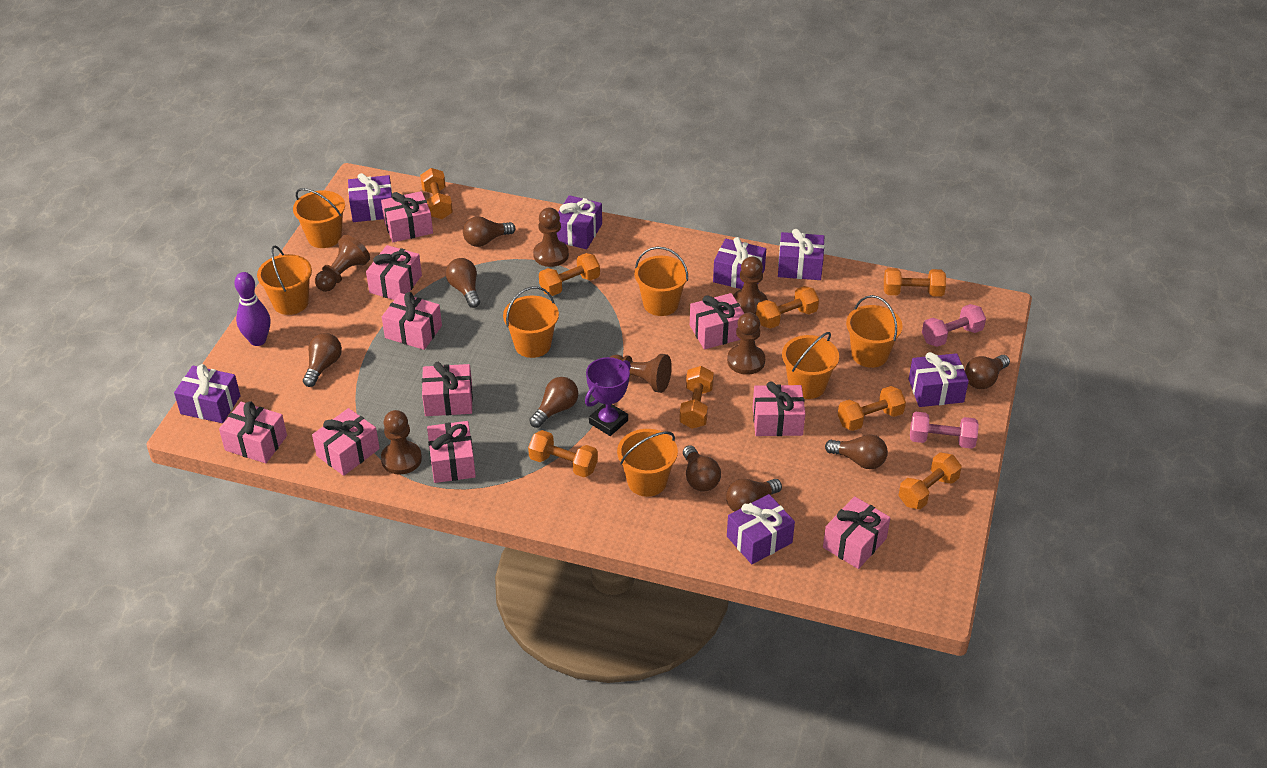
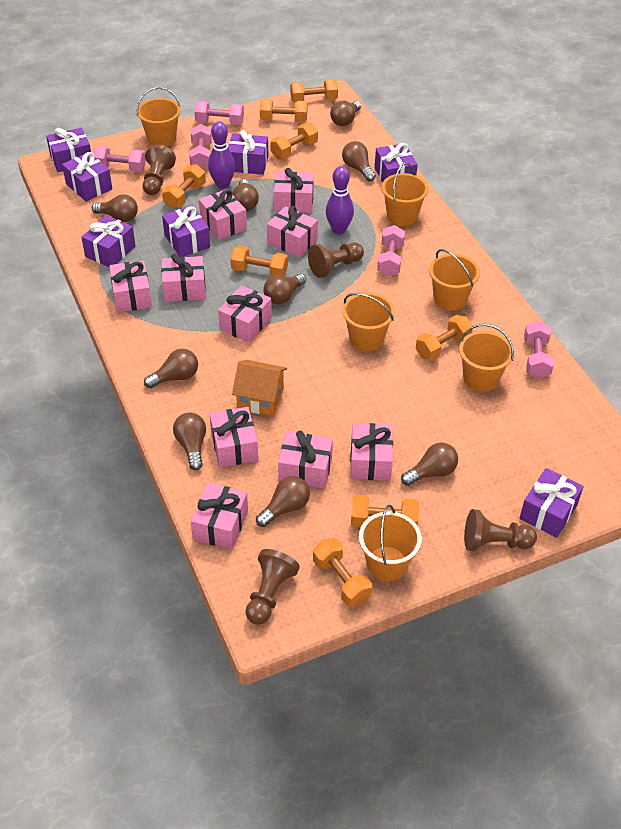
brown light bulb: 8 -> 9
brown pawn: 6 -> 4
orange bucket: 7 -> 6
orange house: 0 -> 1
pink dumbbell: 2 -> 5
purple bowling pin: 1 -> 2
purple trophy: 1 -> 0

